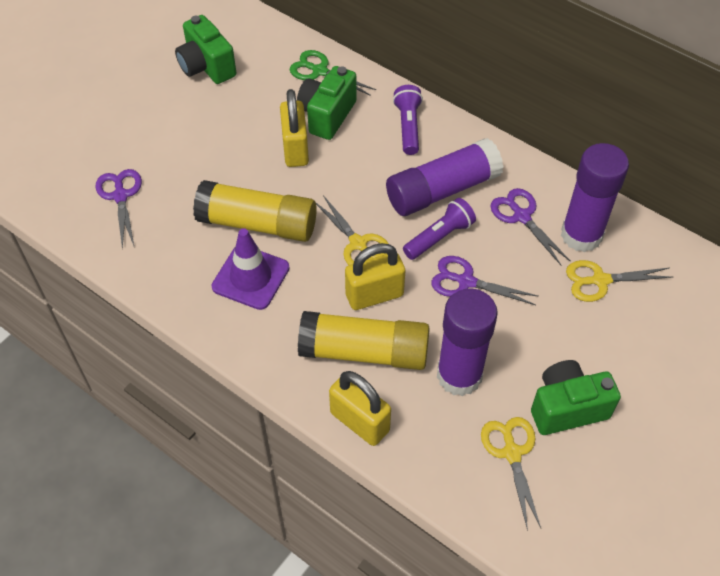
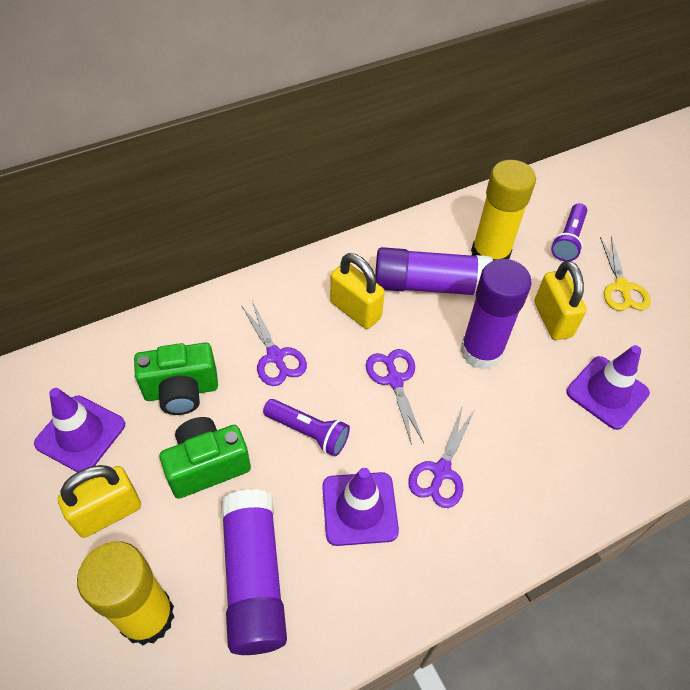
green camera: 3 -> 2
green scissors: 1 -> 0
purple traffic cone: 1 -> 3
yellow scissors: 3 -> 1

